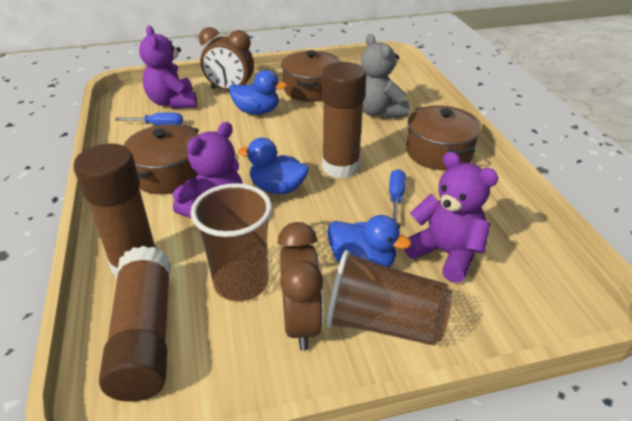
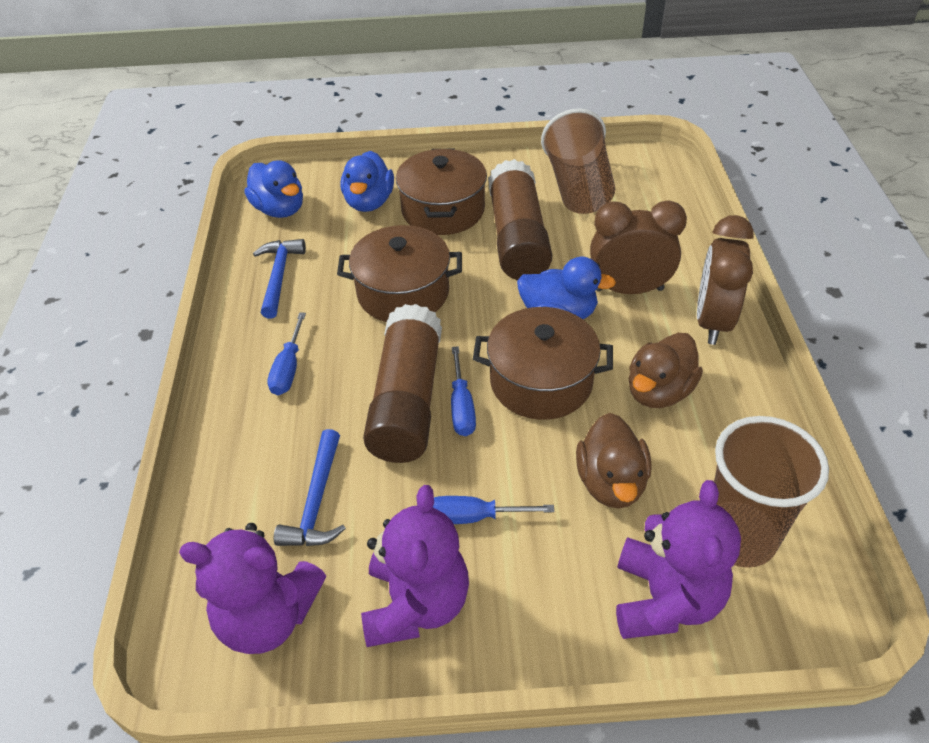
blue hammer: 0 -> 2
blue screwdriver: 2 -> 3
brown duck: 0 -> 2
brown glue stick: 3 -> 2
grey teddy bear: 1 -> 0

